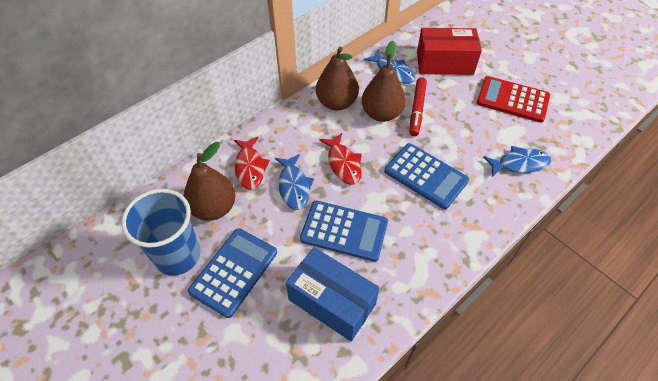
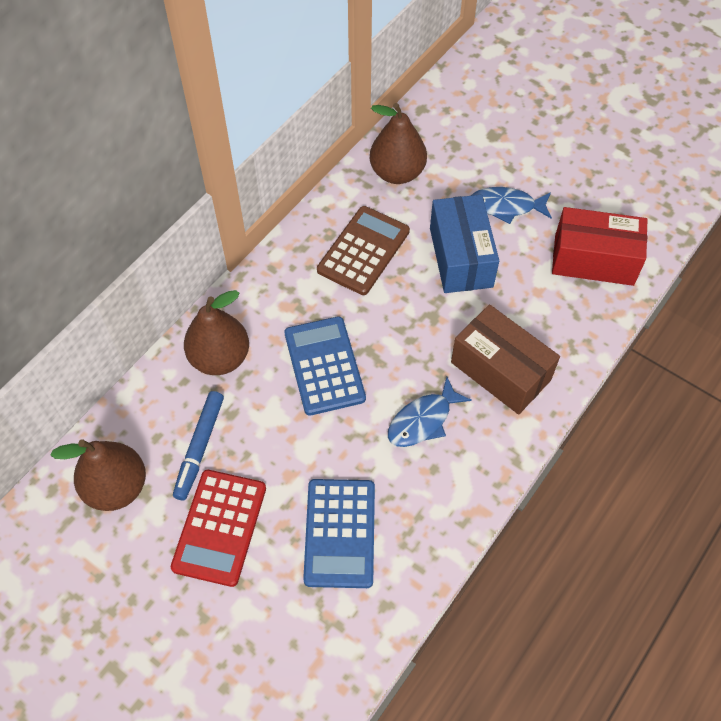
blue calculator: 3 -> 2
blue cup: 1 -> 0
blue fish: 3 -> 2
blue marker: 0 -> 1
brown box: 0 -> 1
brown calculator: 0 -> 1
red fish: 2 -> 0
red marker: 1 -> 0

